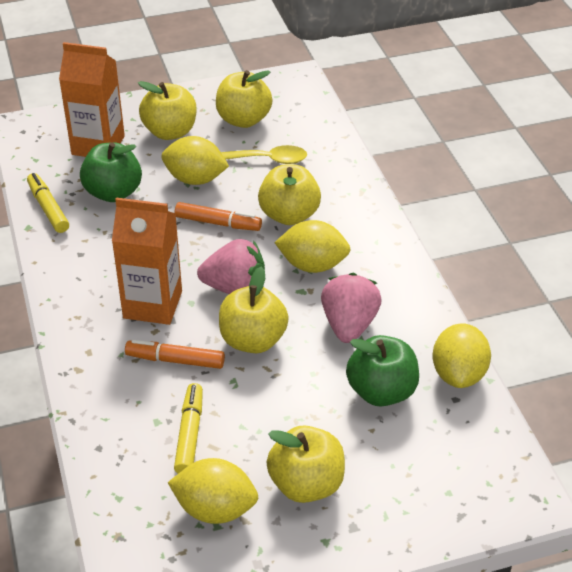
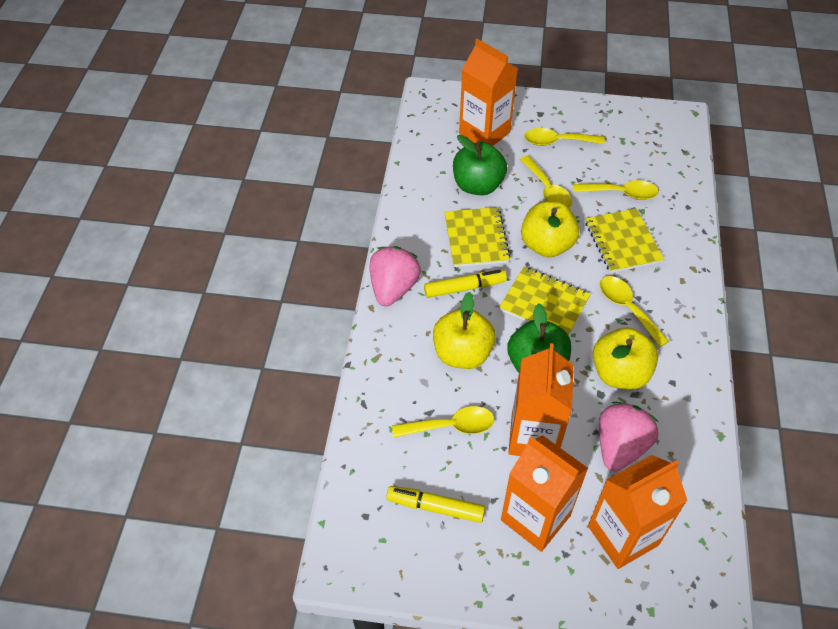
orange carton: 2 -> 4
orange marker: 2 -> 0
yellow apple: 5 -> 3
yellow lemon: 4 -> 0
yellow notebook: 0 -> 3
yellow spoon: 1 -> 5

